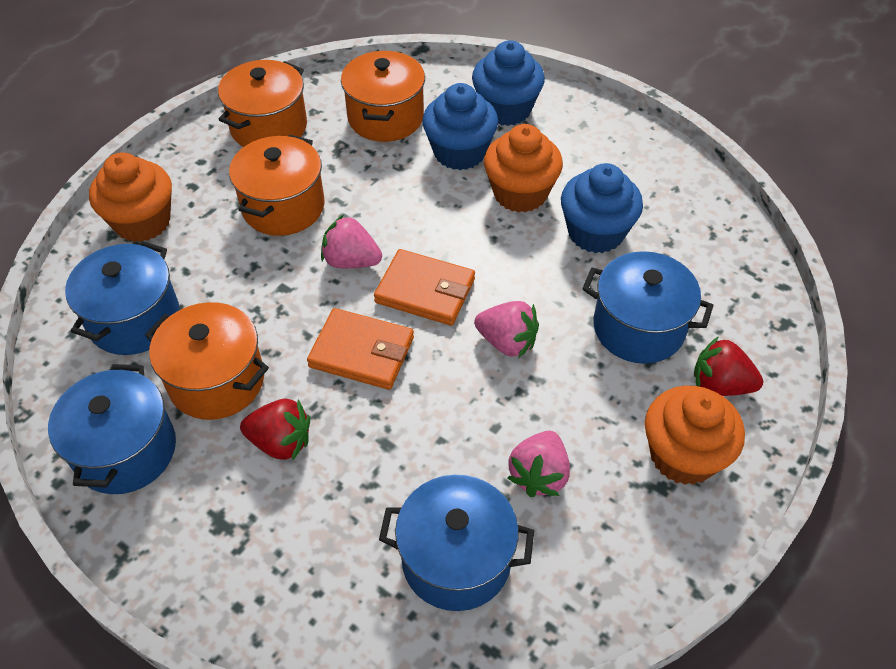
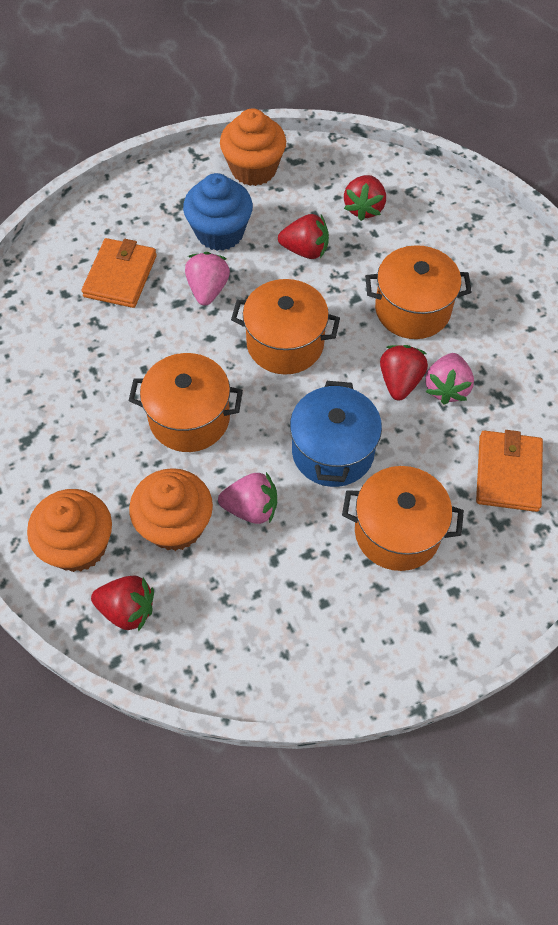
blue cupcake: 3 -> 1
blue pot: 4 -> 1
red strawberry: 2 -> 4

